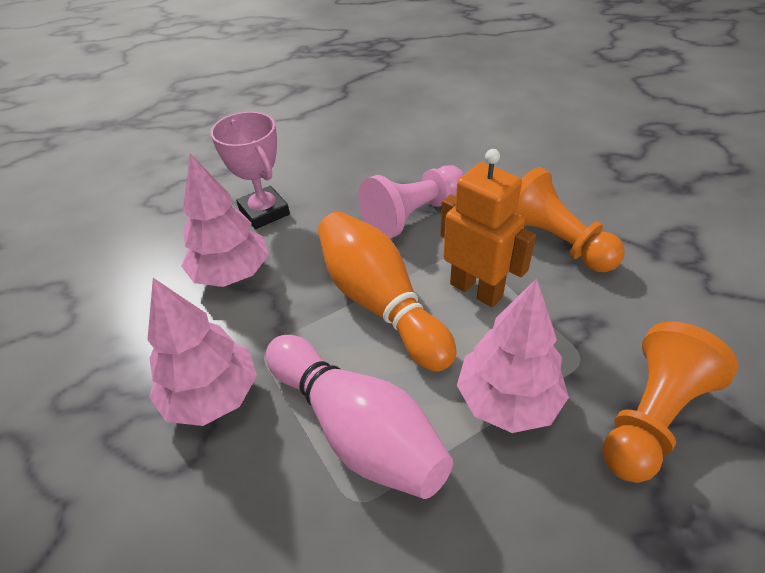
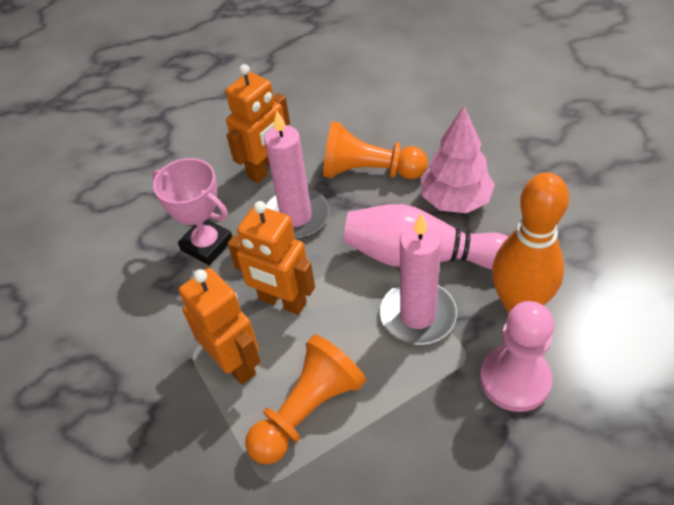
orange robot: 1 -> 3
pink candle: 0 -> 2
pink tree: 3 -> 1

